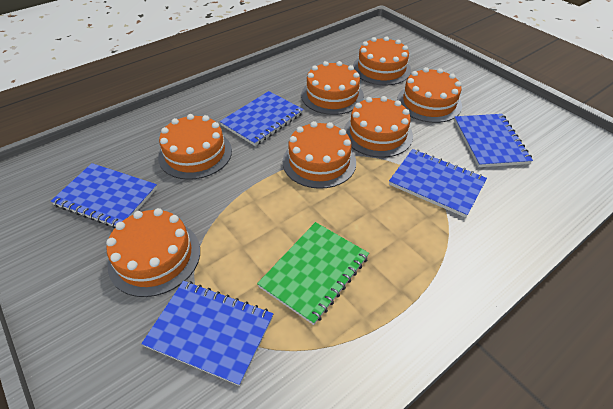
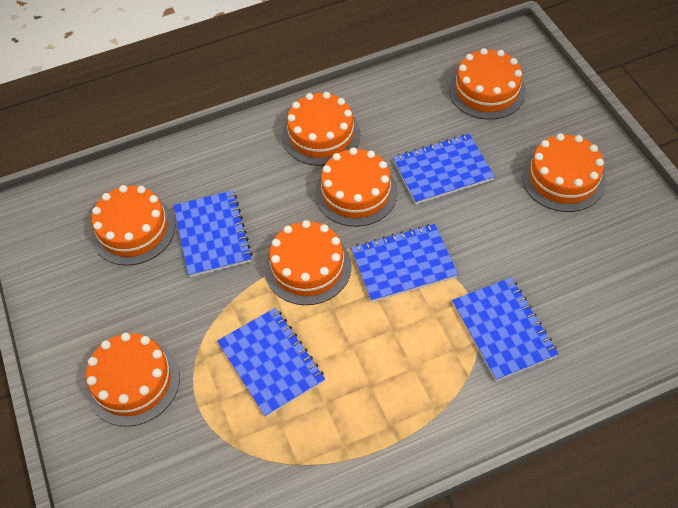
green notebook: 1 -> 0

